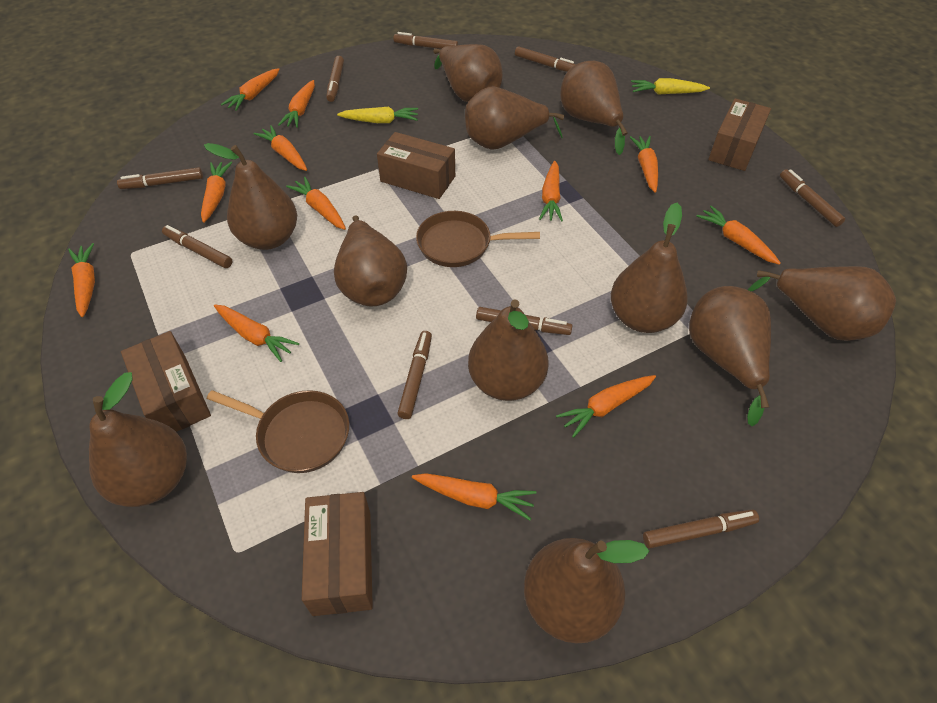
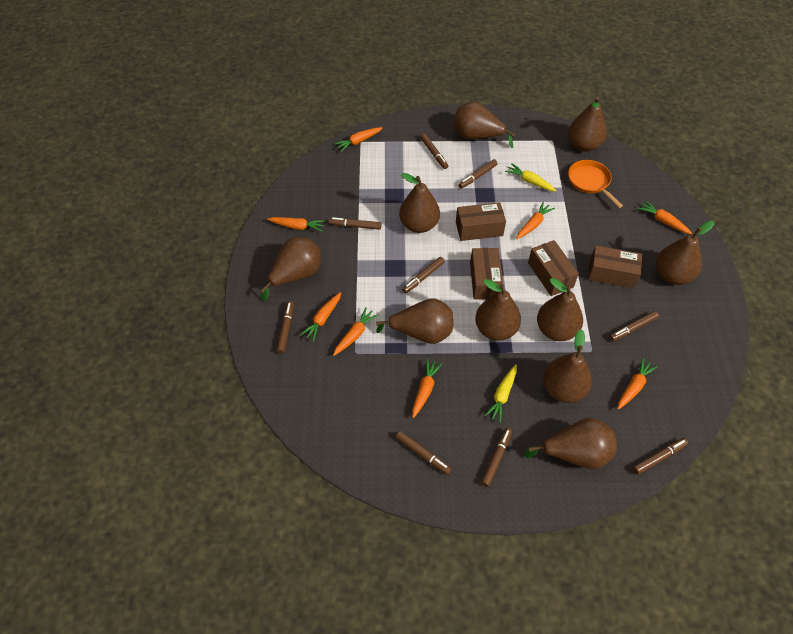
brown pan: 2 -> 0
brown pear: 11 -> 10
orange carrot: 12 -> 8
orange pan: 0 -> 1

